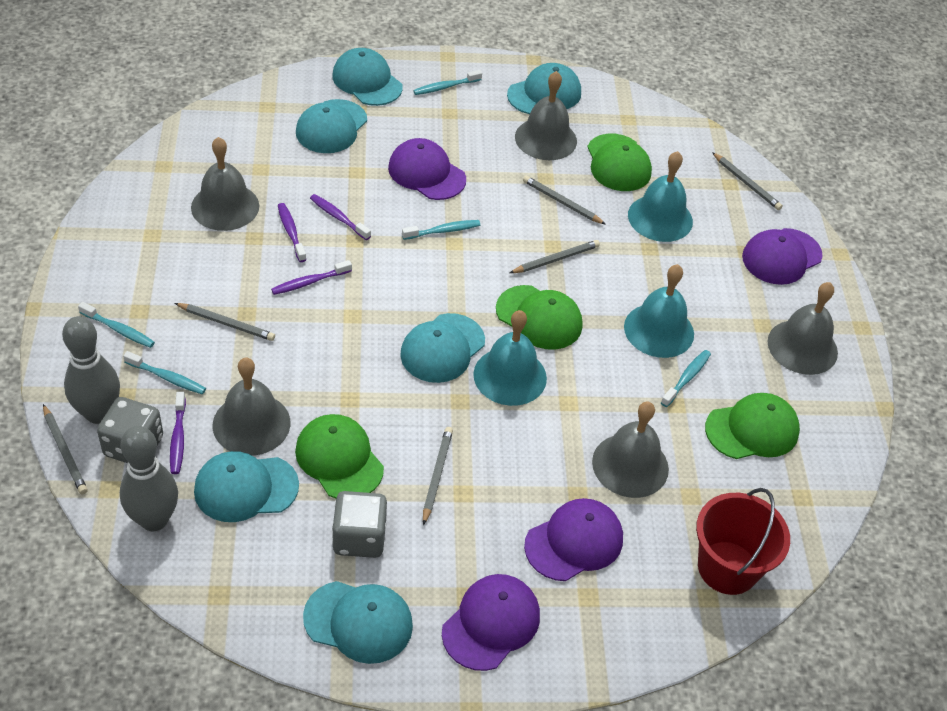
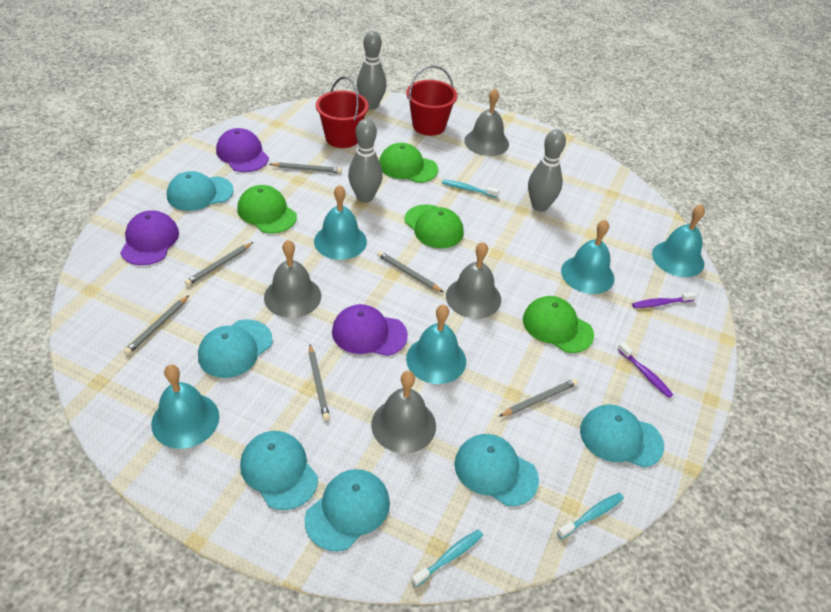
grey bell: 5 -> 4
grey bowling pin: 2 -> 3
grey dice: 2 -> 0
purple cap: 4 -> 3
purple toothbrush: 4 -> 2
red bucket: 1 -> 2
turquoise bell: 3 -> 5
turquoise toothbrush: 5 -> 3

